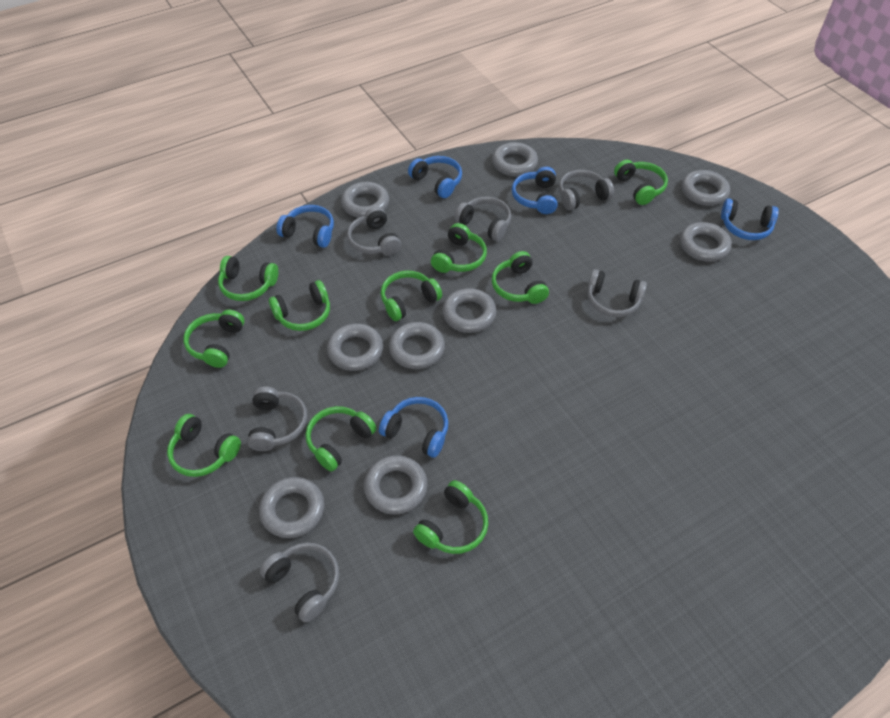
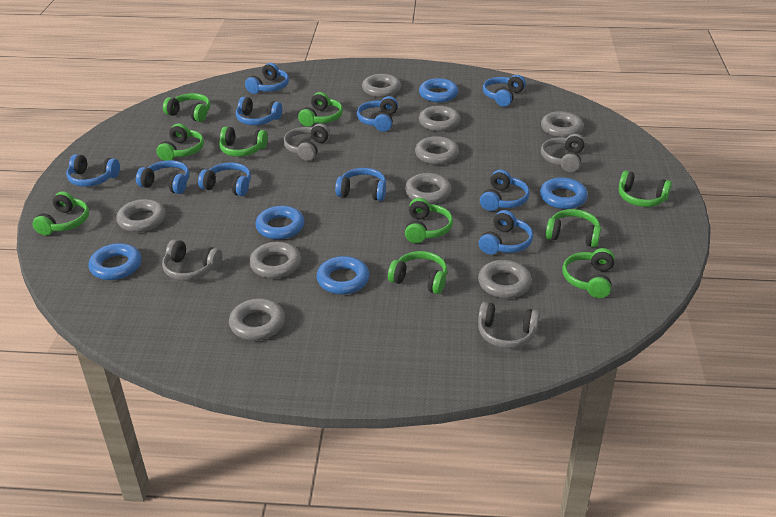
blue headphones: 5 -> 10
blue ring: 0 -> 5
grey headphones: 6 -> 4

